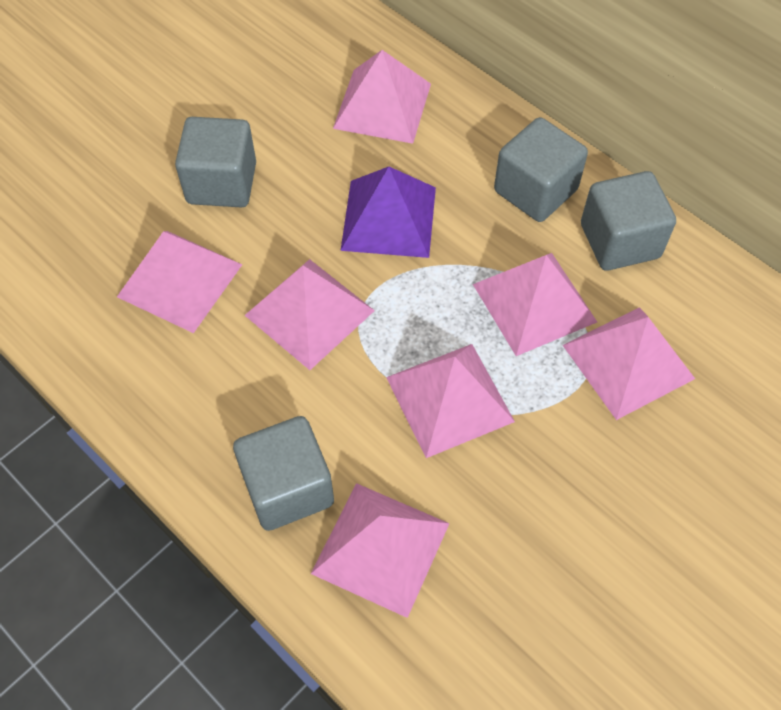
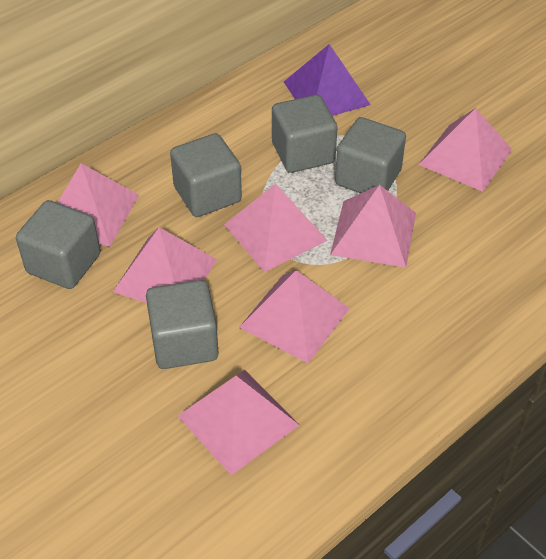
grey cube: 4 -> 5

